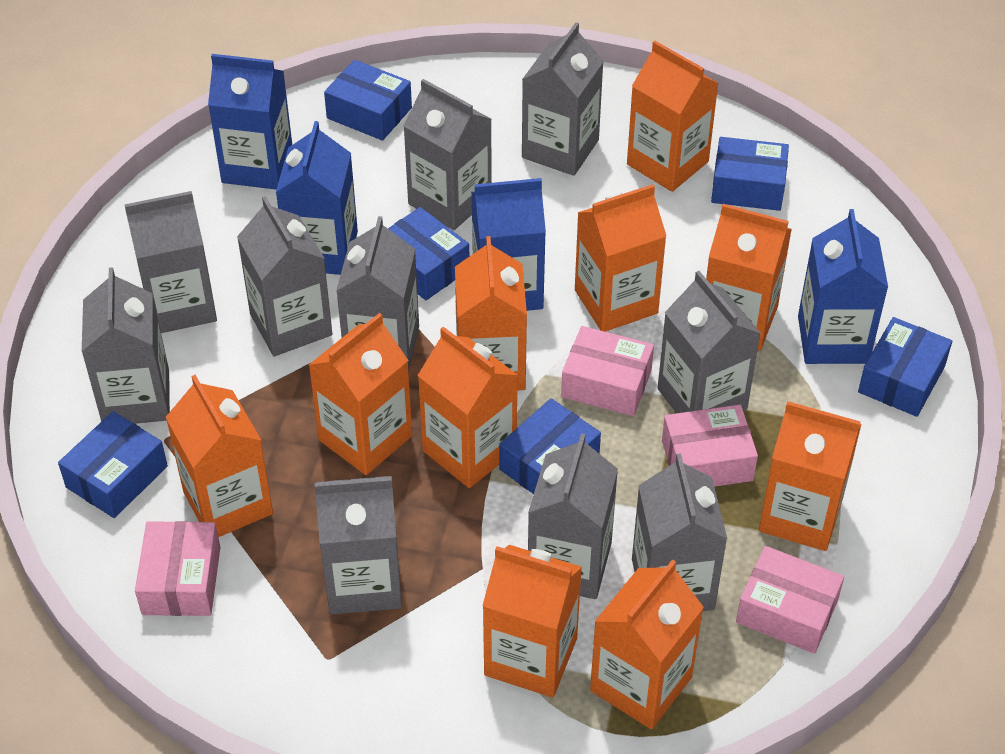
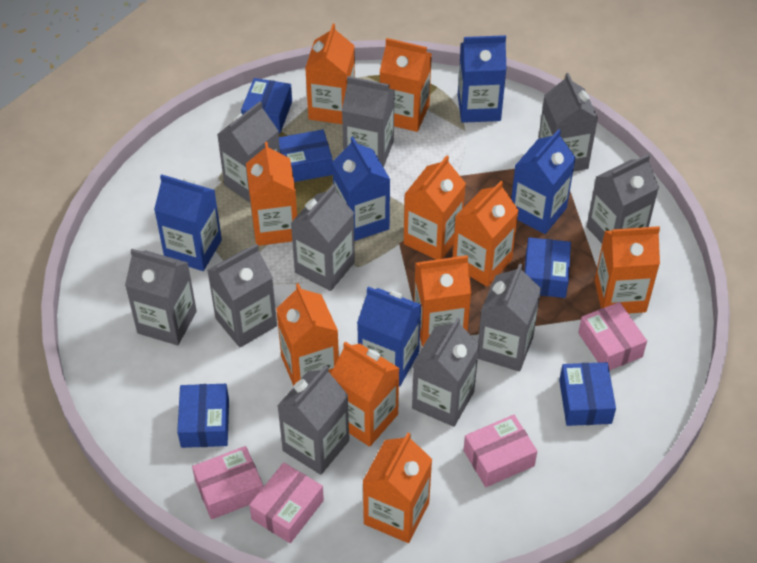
blue box: 6 -> 5
blue carton: 4 -> 5

